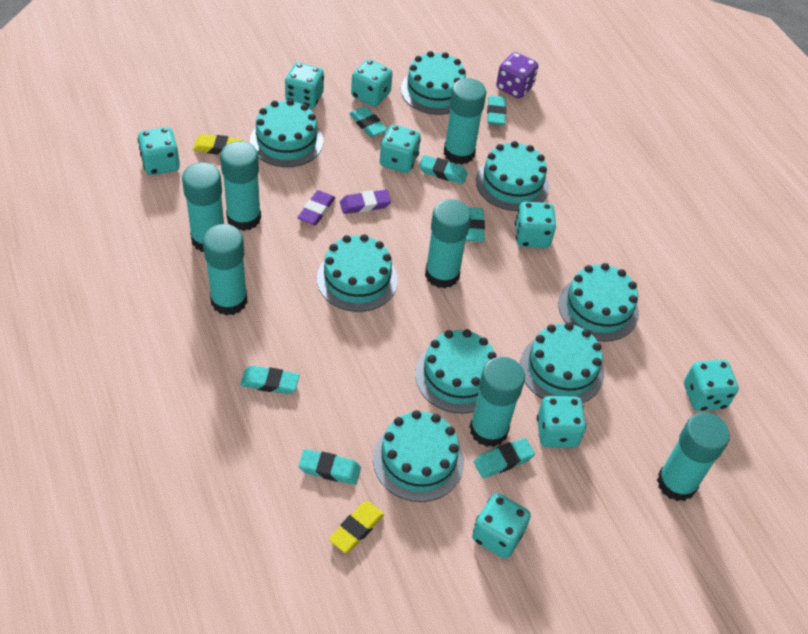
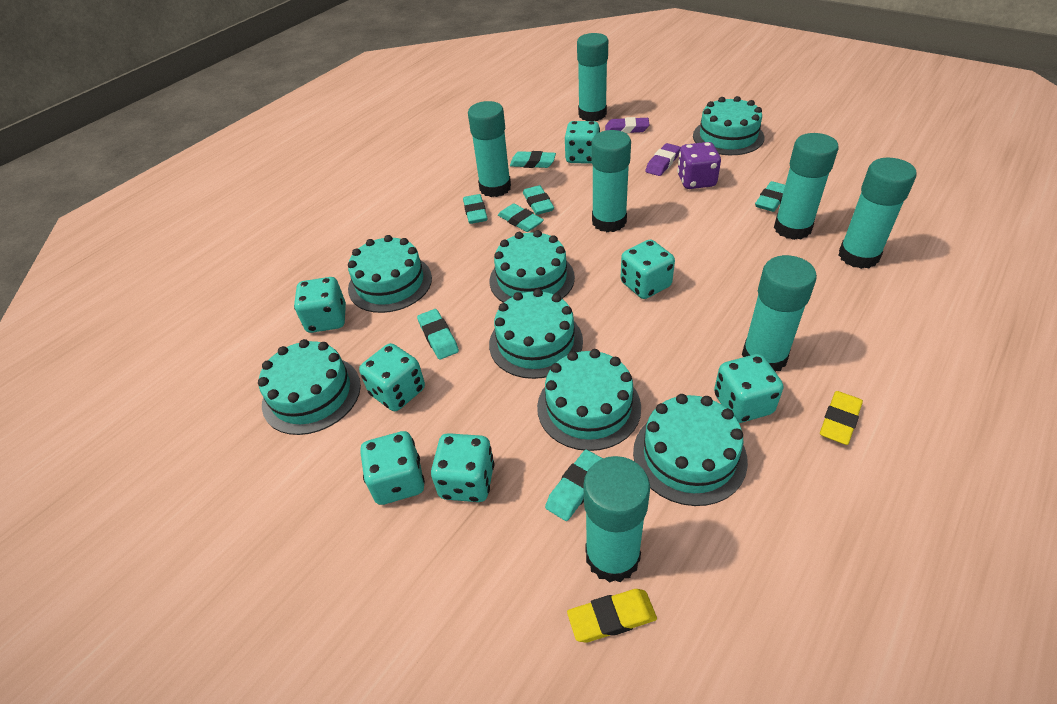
turquoise cake: 8 -> 7
turquoise dice: 8 -> 7

